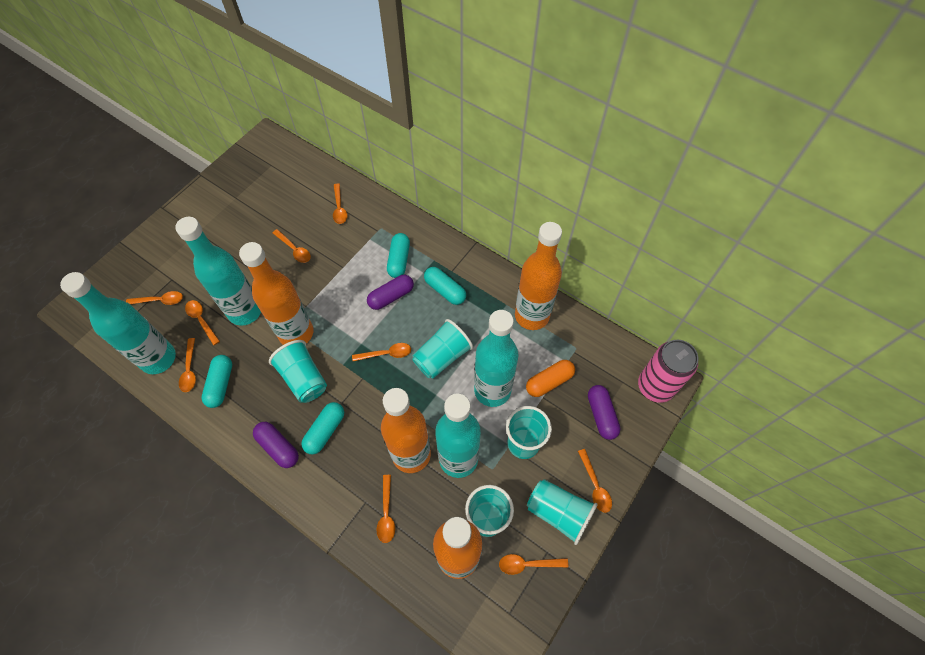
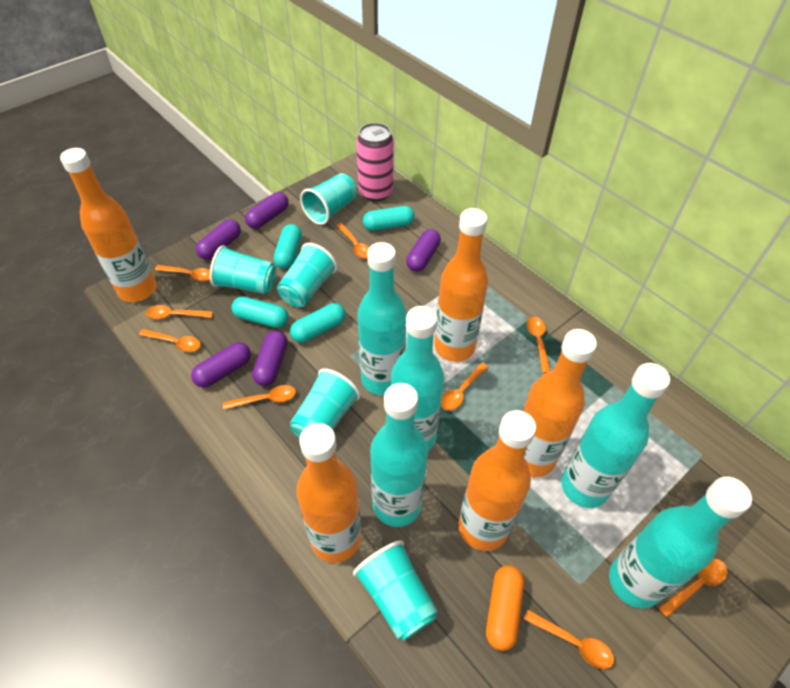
orange bottle: 4 -> 5
purple capsule: 3 -> 5
turquoise bottle: 4 -> 5

